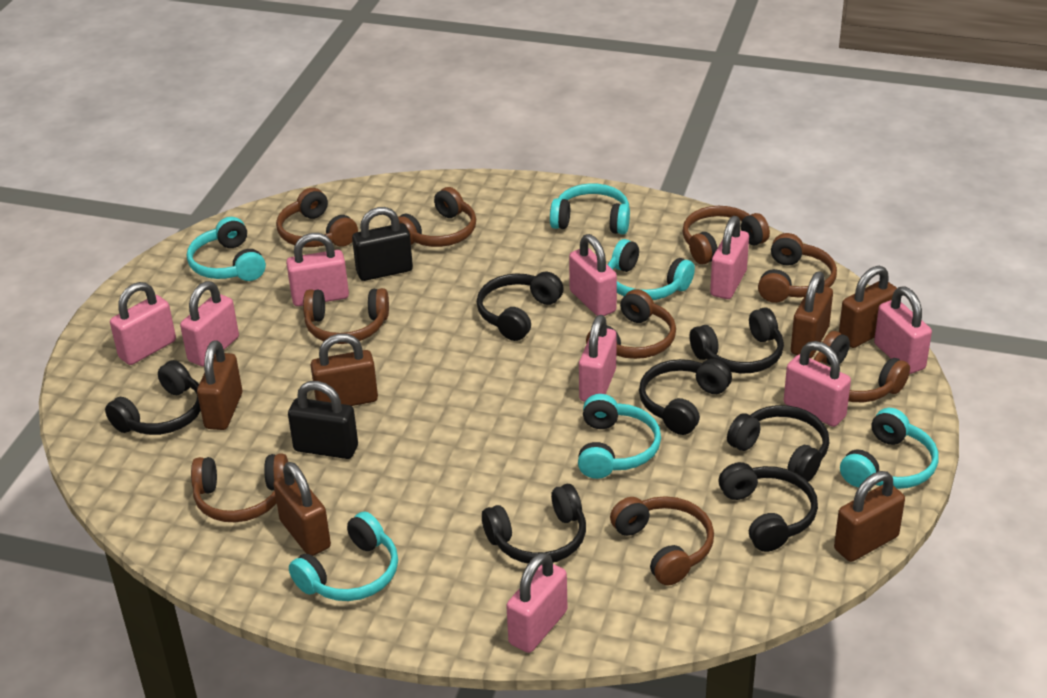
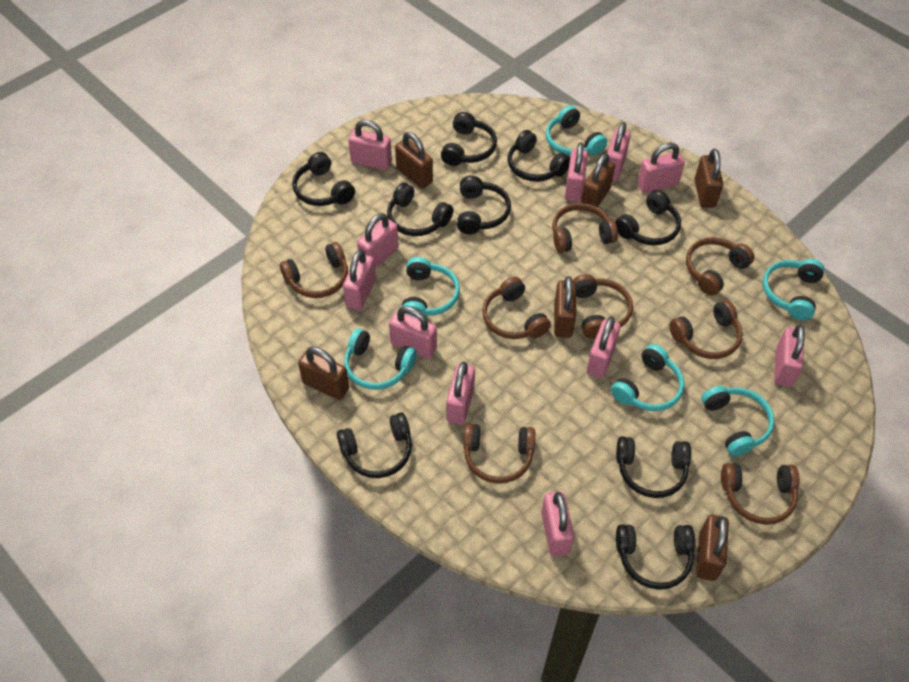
black headphones: 7 -> 9
black padlock: 2 -> 0
brown headphones: 9 -> 8
pink padlock: 9 -> 11

